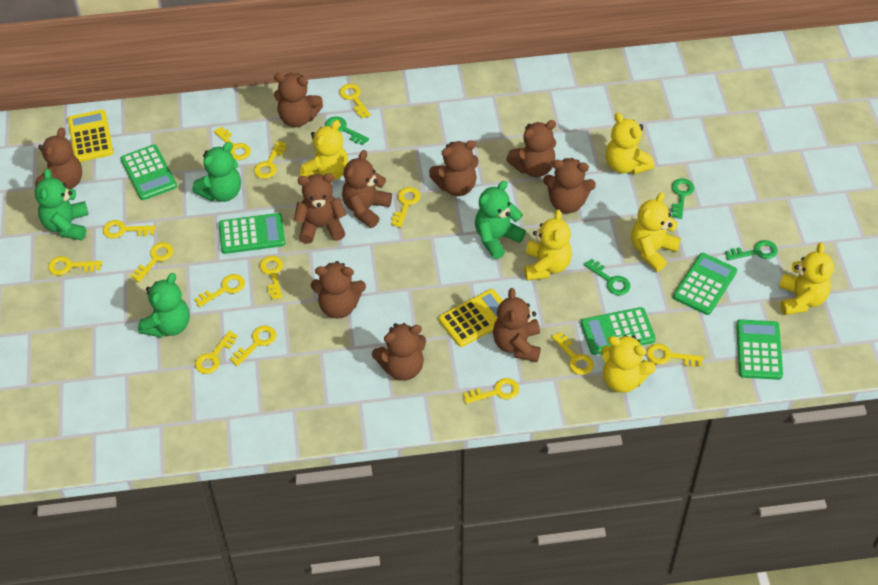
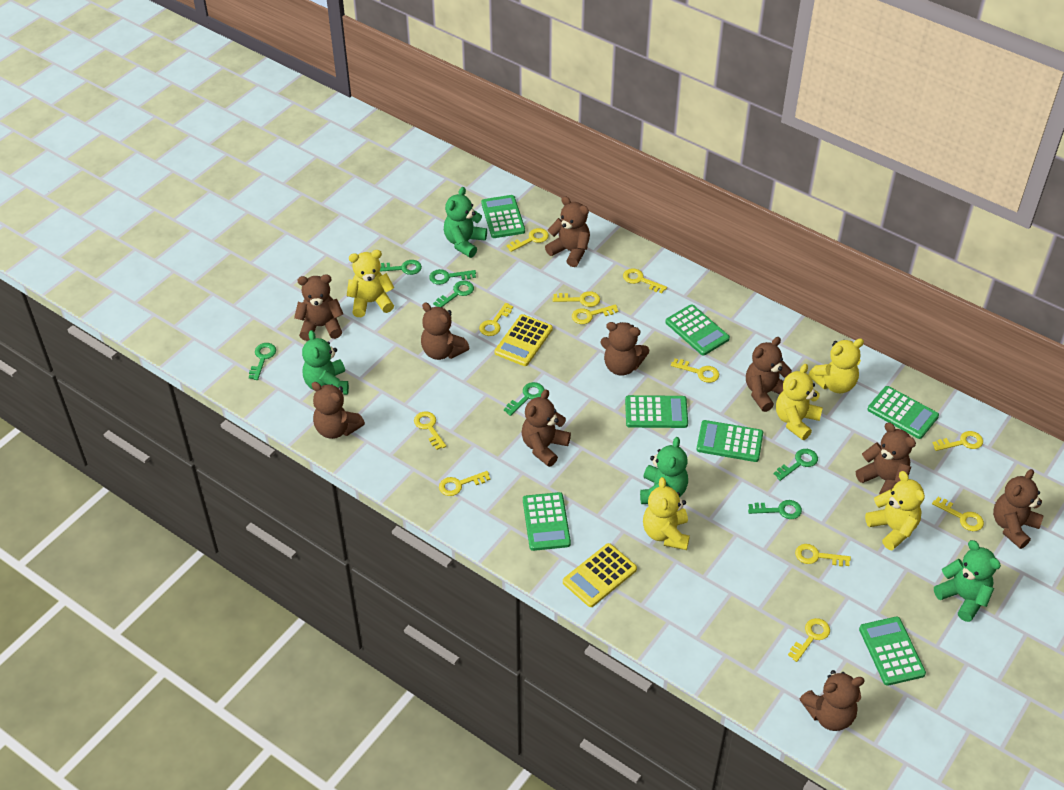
green calculator: 5 -> 7
green key: 4 -> 7
yellow key: 14 -> 12
yellow teddy bear: 6 -> 5

